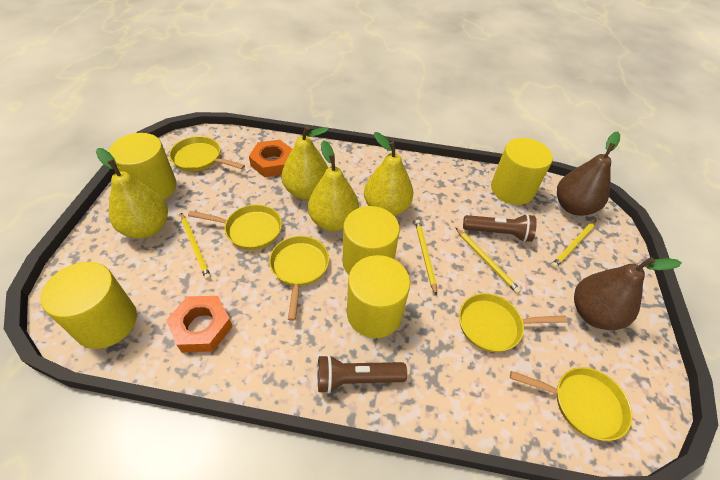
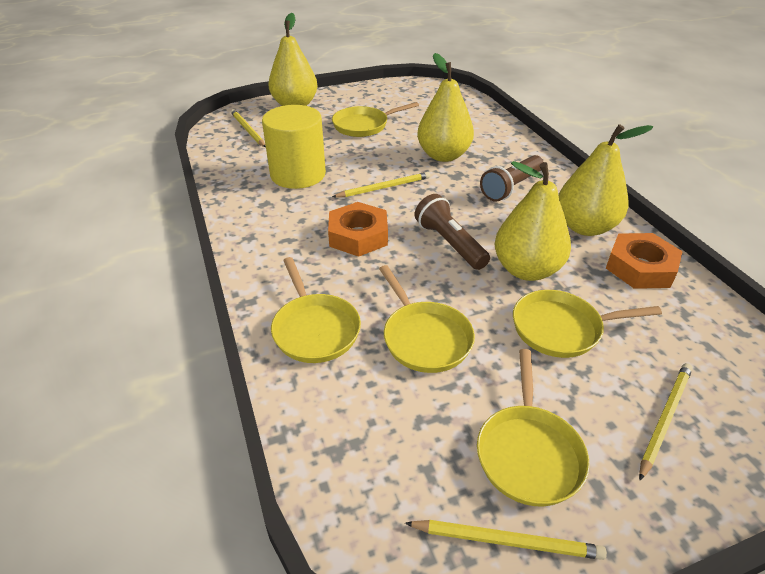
brown pear: 2 -> 0
yellow cylinder: 5 -> 1

